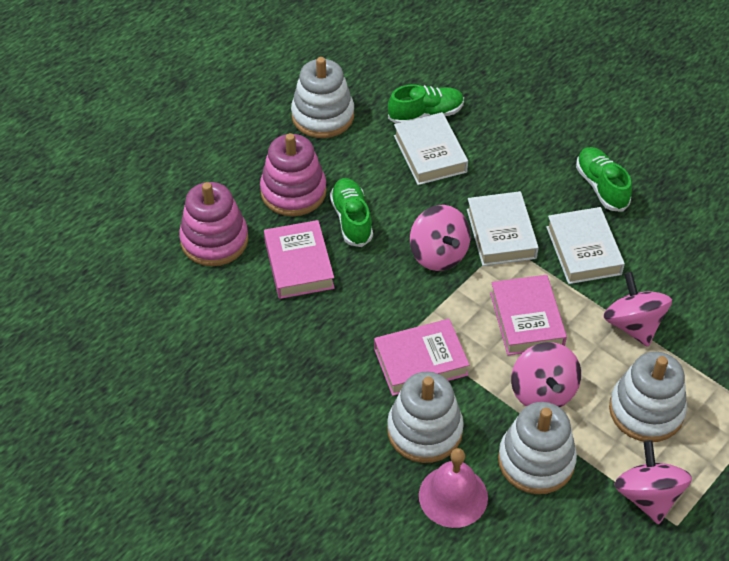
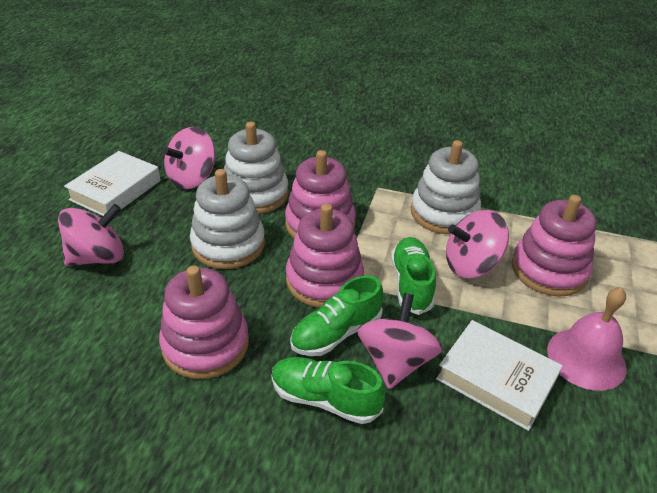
pink book: 3 -> 0
pink stacking toy: 2 -> 4
white book: 3 -> 2
white stacking toy: 4 -> 3

